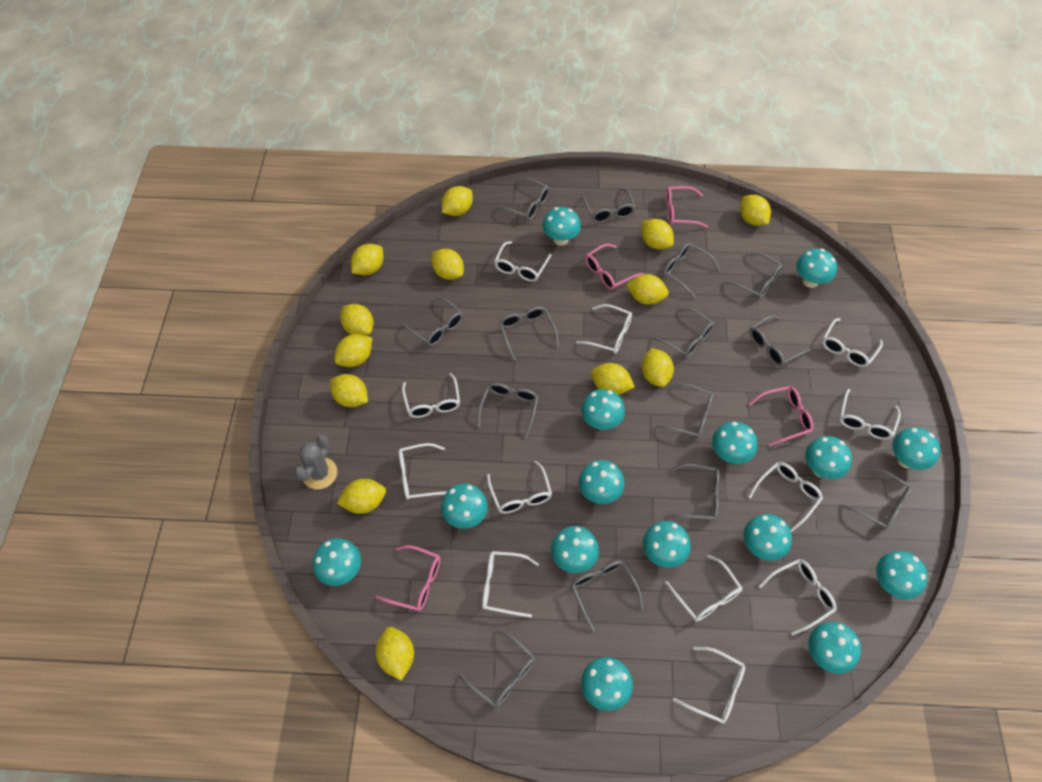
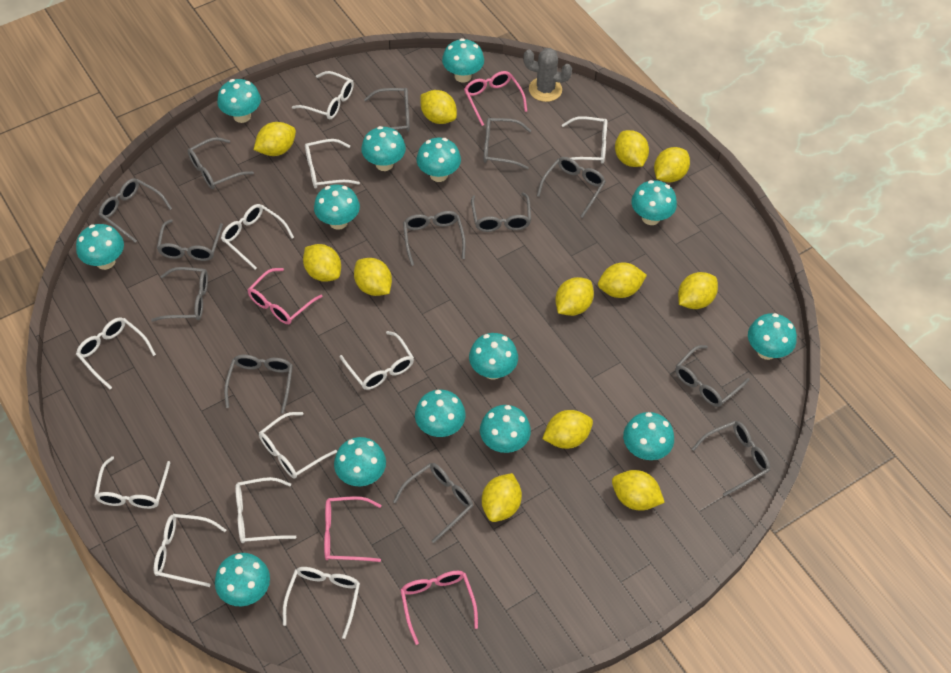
grey glasses: 14 -> 13
turquoise mushroom: 15 -> 14
white glasses: 12 -> 11
yellow lemon: 13 -> 12

